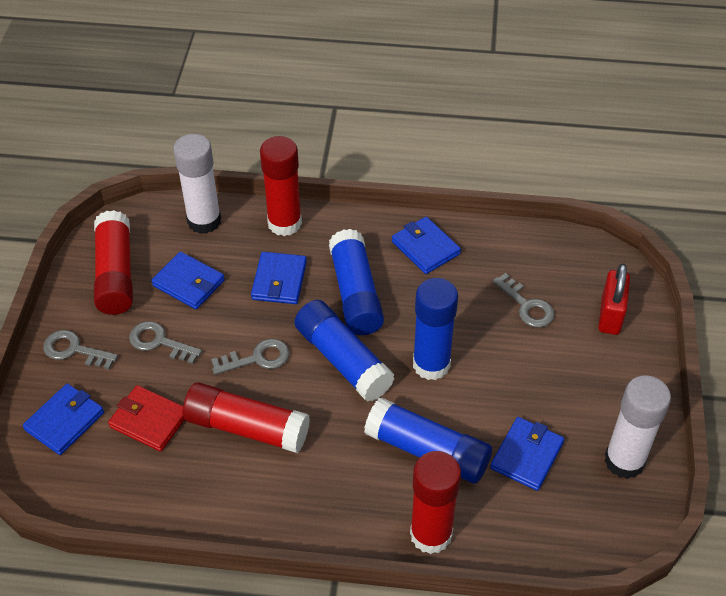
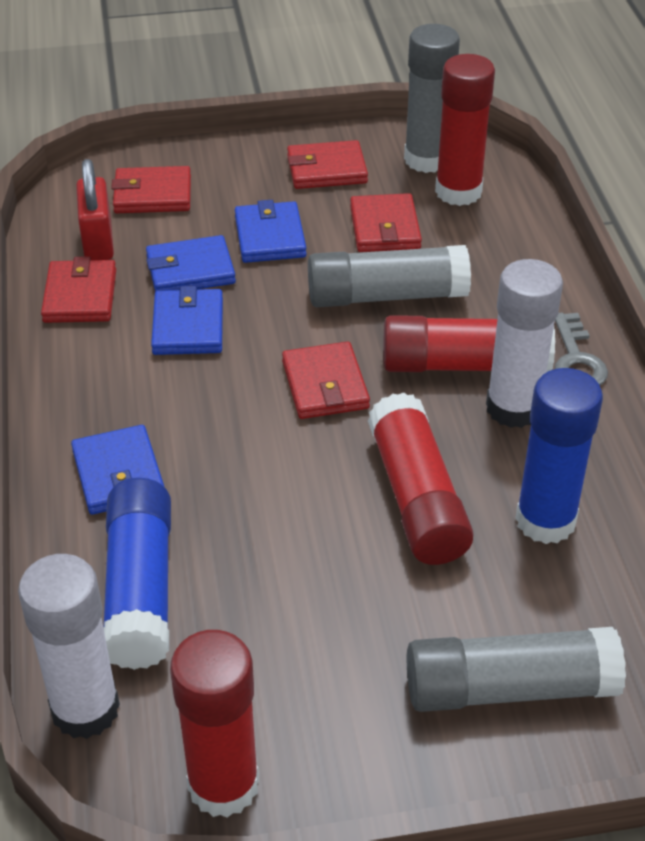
blue glue stick: 4 -> 2
blue wallet: 5 -> 4
grey glue stick: 0 -> 3
grey key: 4 -> 1
red wallet: 1 -> 5

